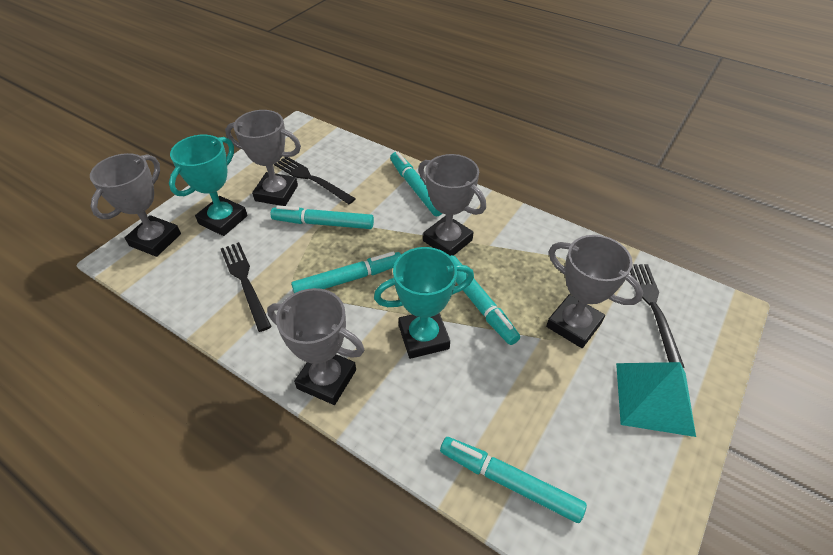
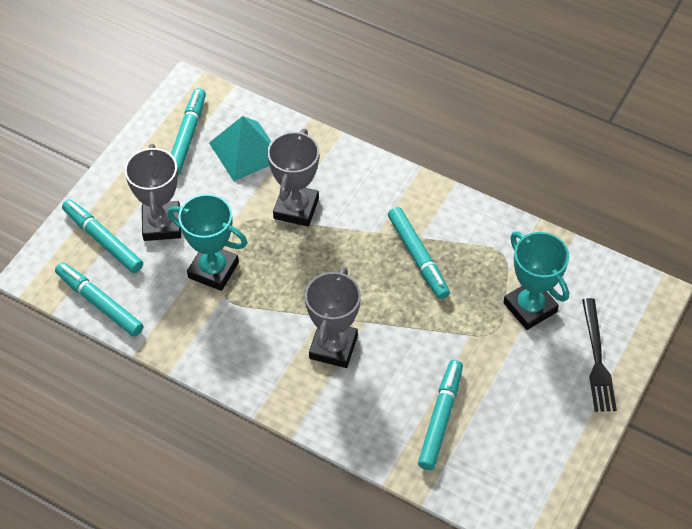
black fork: 3 -> 1
grey trophy: 5 -> 3

